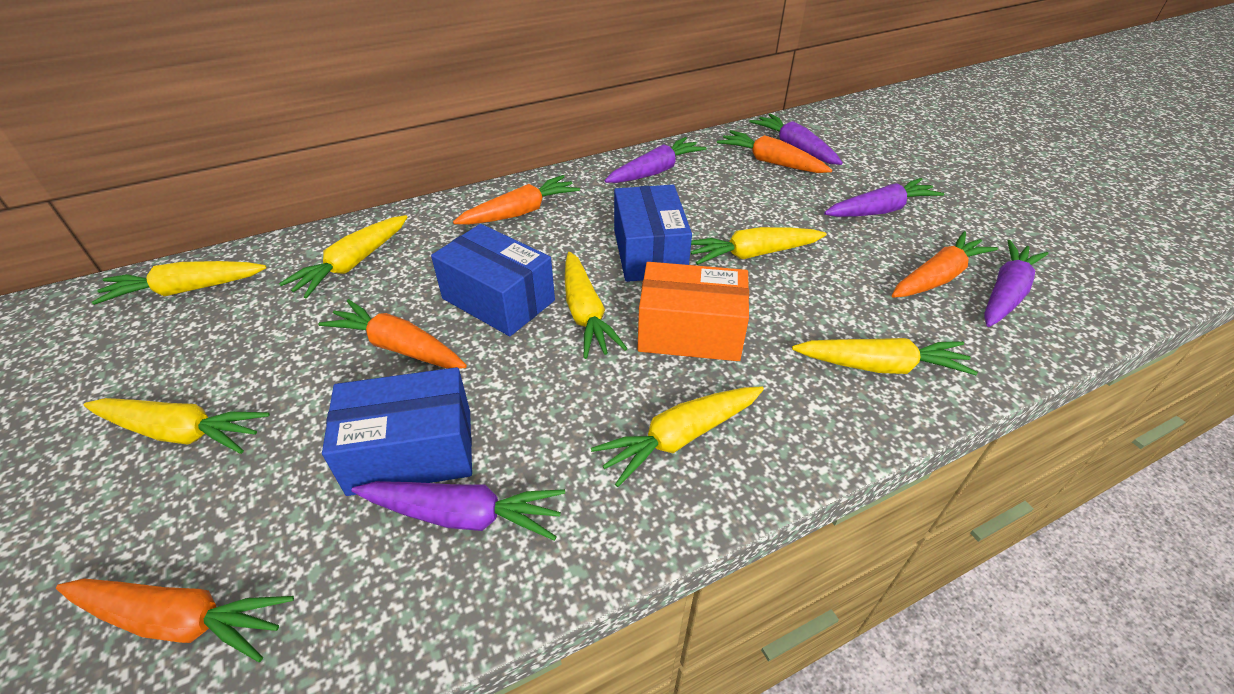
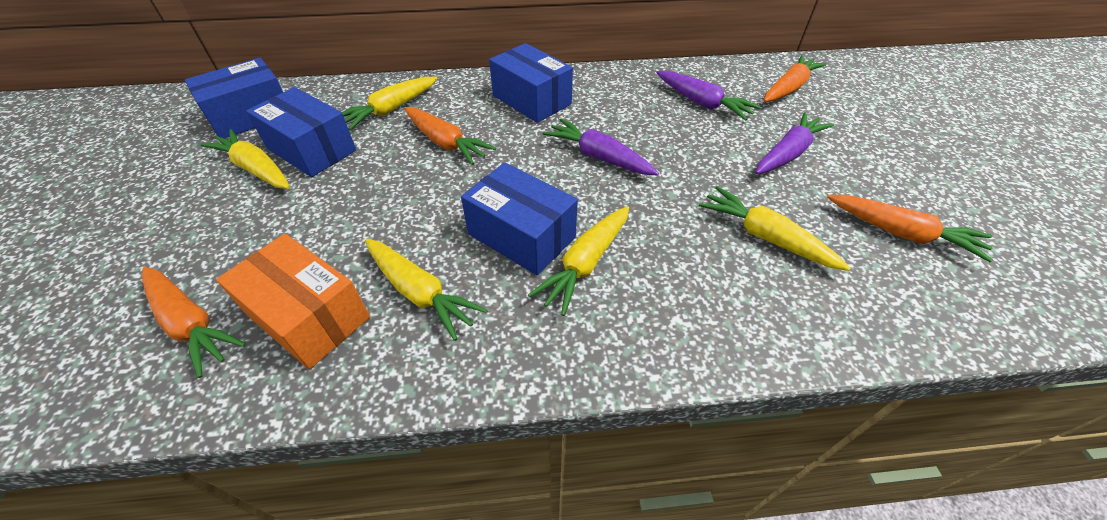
blue box: 3 -> 4
orange carrot: 5 -> 4
purple carrot: 5 -> 3
yellow carrot: 7 -> 5

